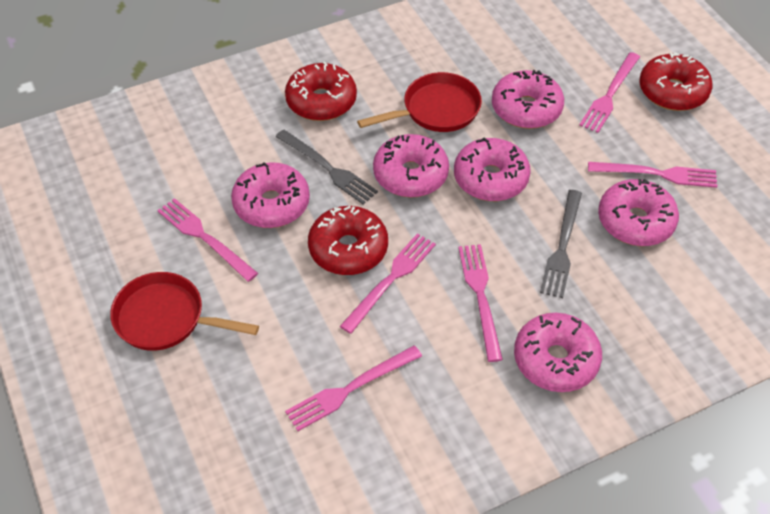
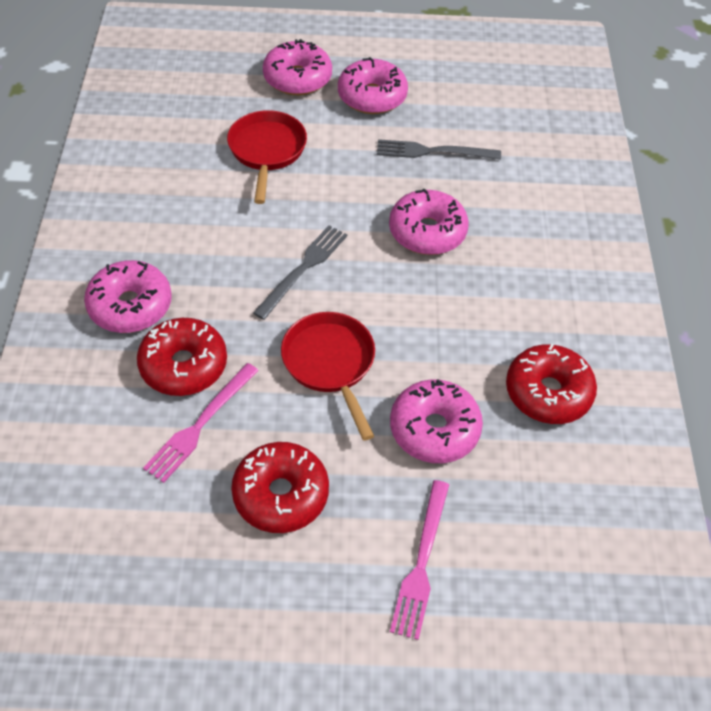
pink donut: 6 -> 5
pink fork: 6 -> 2

